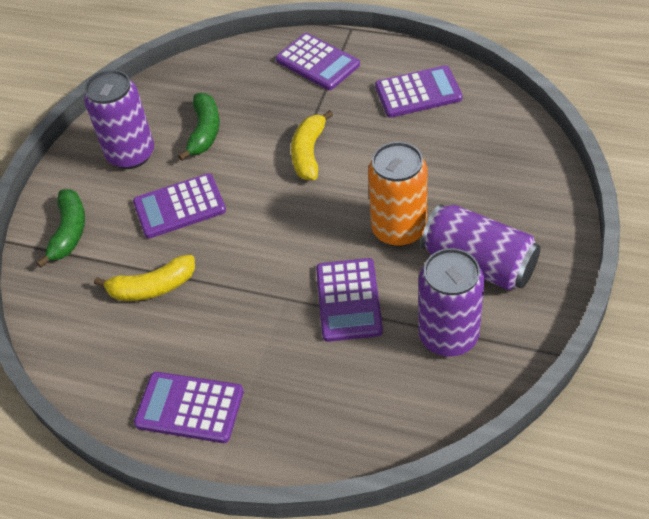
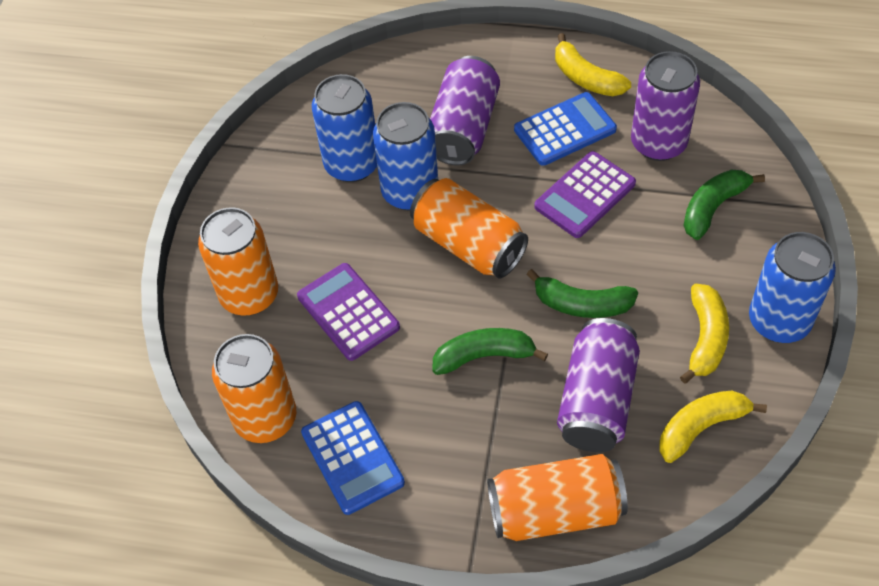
blue calculator: 0 -> 2
blue can: 0 -> 3
green banana: 2 -> 3
orange can: 1 -> 4
purple calculator: 5 -> 2
yellow banana: 2 -> 3

